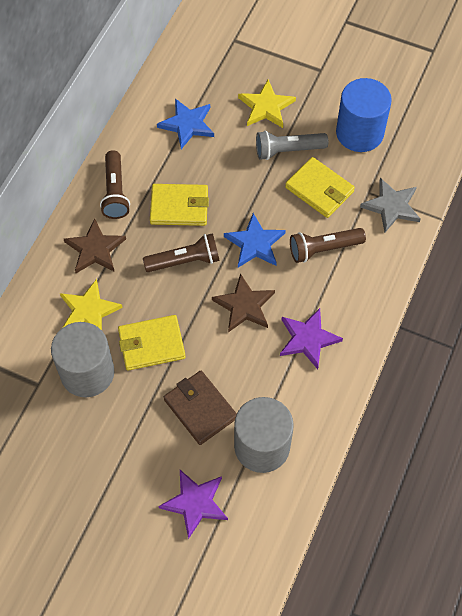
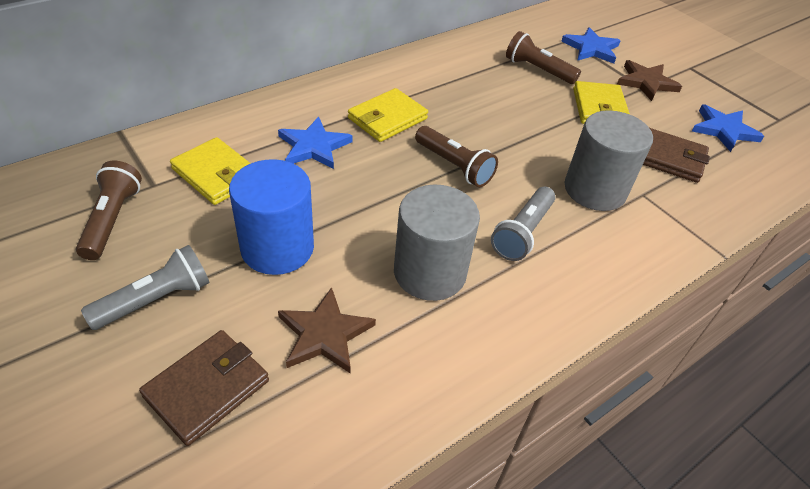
blue star: 2 -> 3
brown wallet: 1 -> 2
grey flashlight: 1 -> 2
grey star: 1 -> 0
purple star: 2 -> 0
yellow star: 2 -> 0

